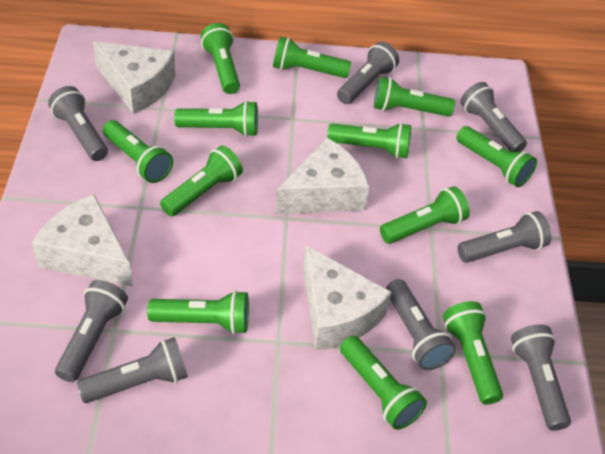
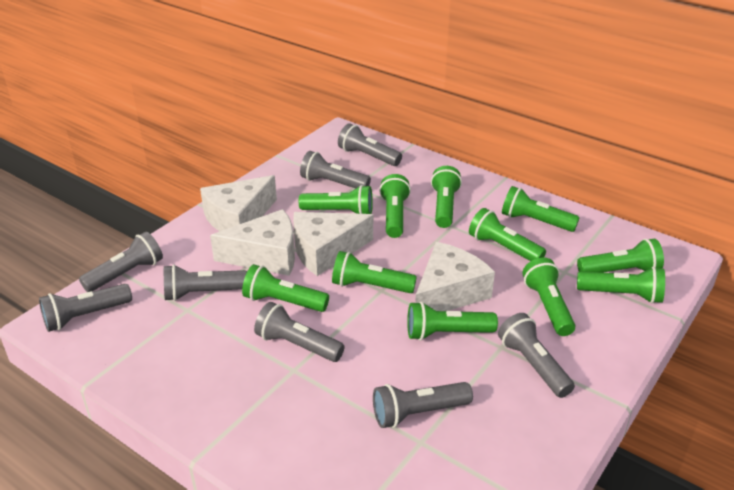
green flashlight: 12 -> 11

